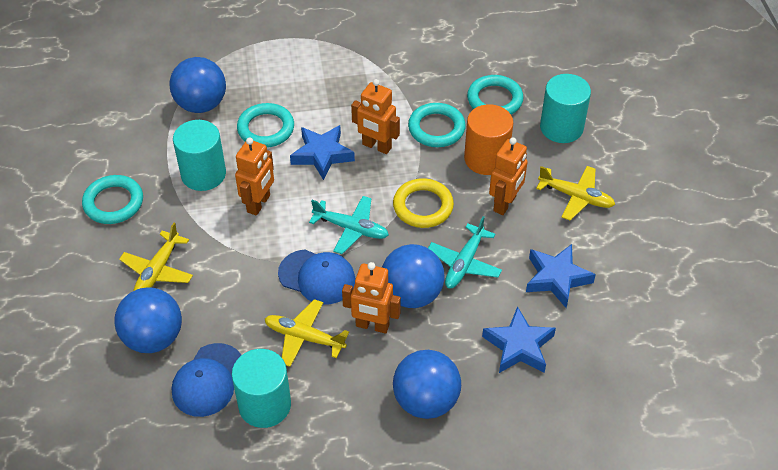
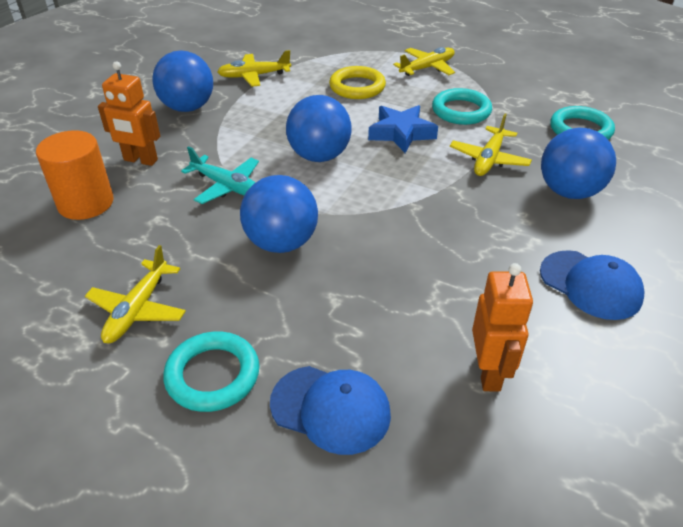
blue star: 3 -> 1
orange robot: 4 -> 2
turquoise cylinder: 3 -> 0
turquoise plane: 2 -> 1
turquoise ring: 4 -> 3
yellow plane: 3 -> 4

